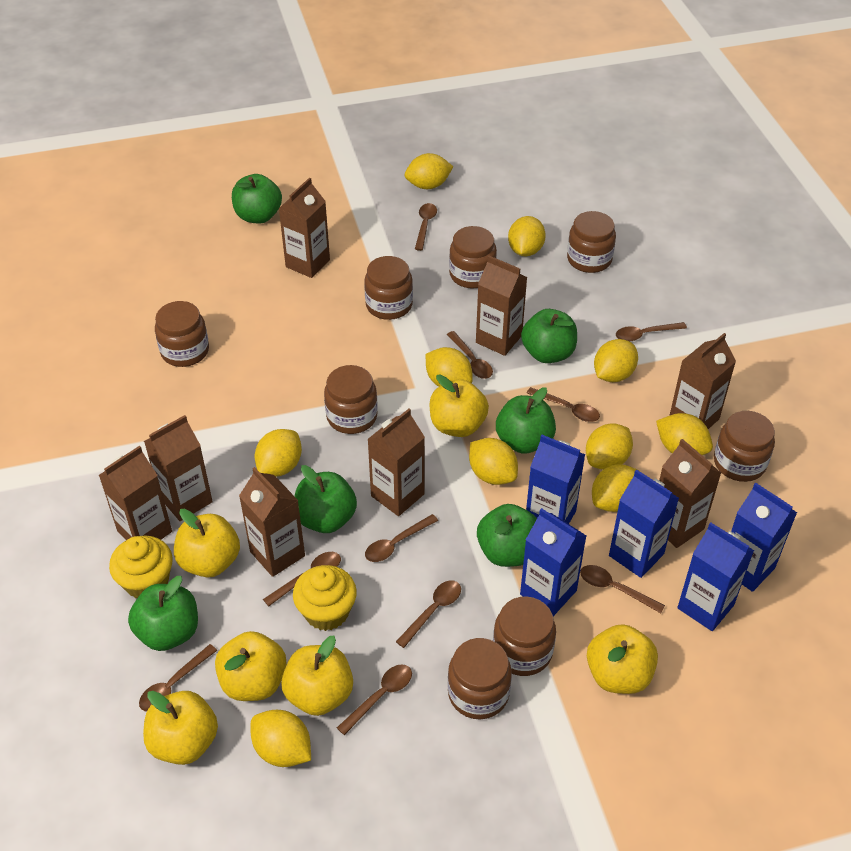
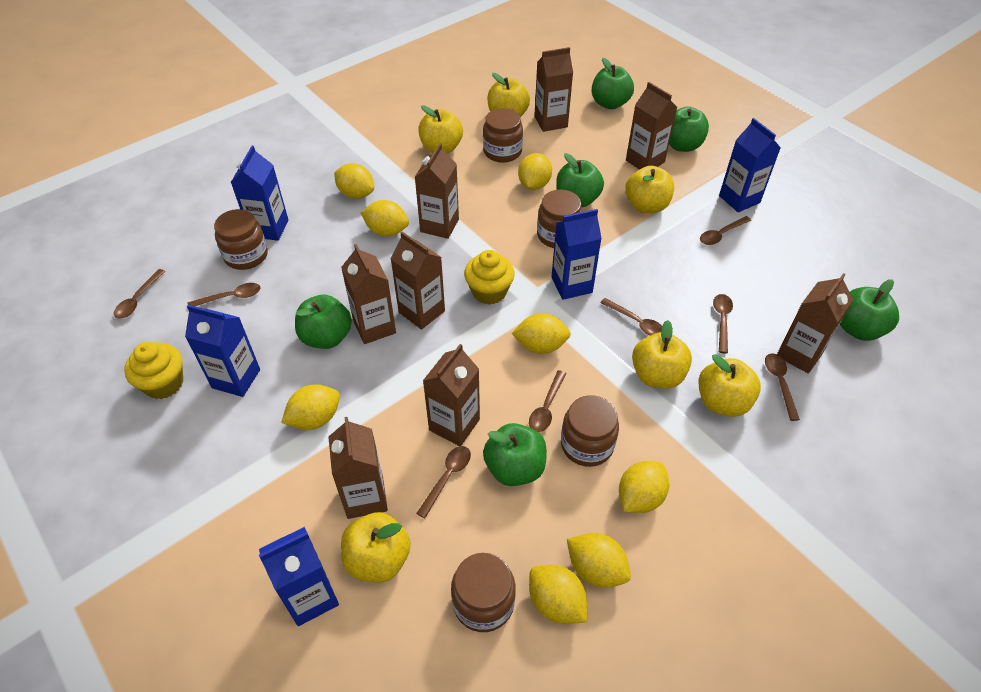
brown jar: 8 -> 5
brown spoon: 10 -> 8
yellow lemon: 10 -> 8

